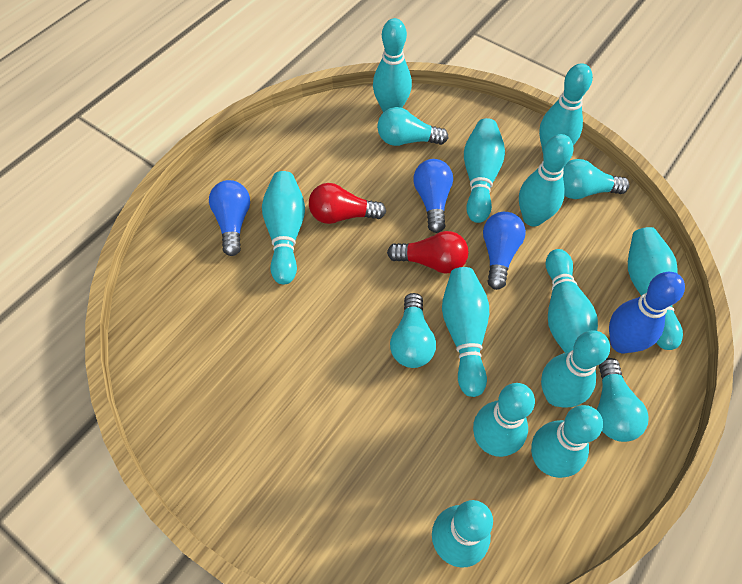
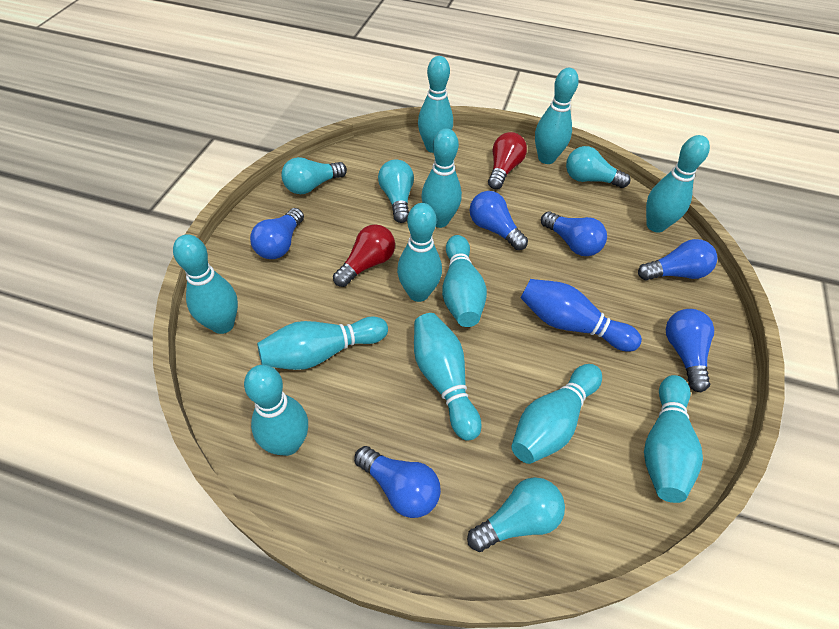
blue light bulb: 3 -> 6

